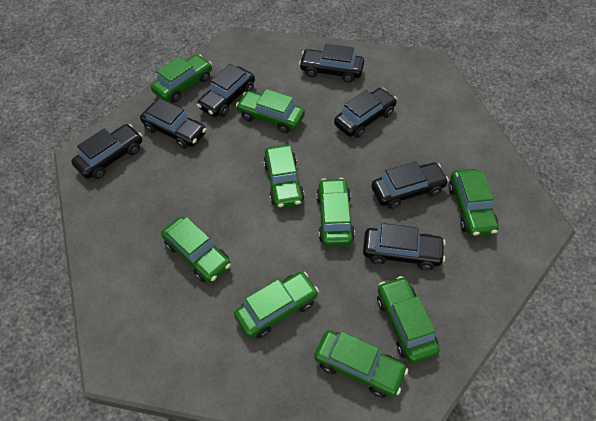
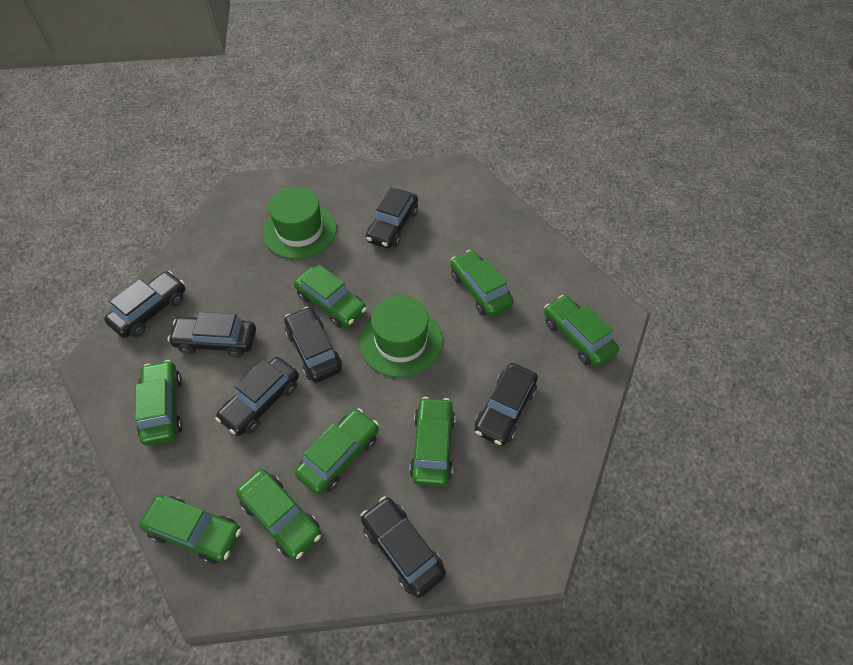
green car: 9 -> 8
green hat: 0 -> 2

